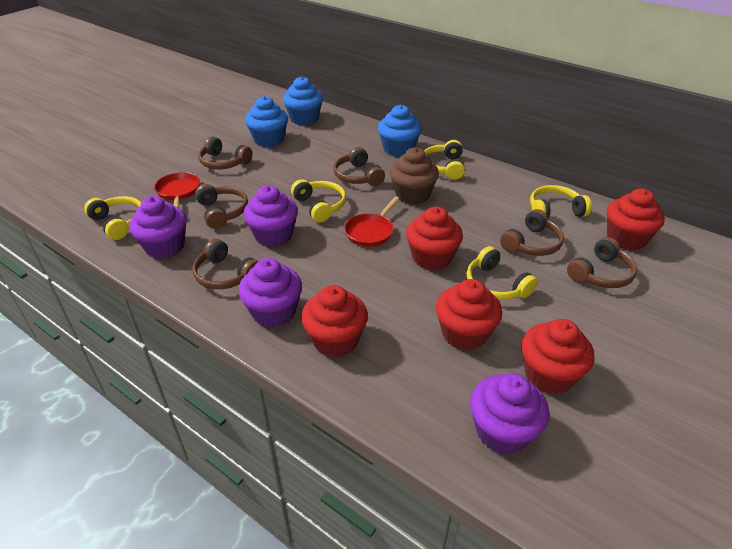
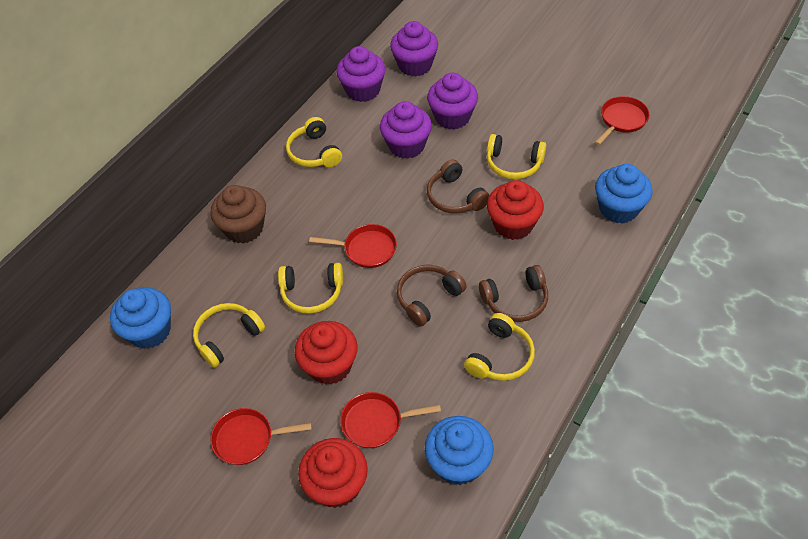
brown headphones: 6 -> 3
red cupcake: 5 -> 3
red pan: 2 -> 4

